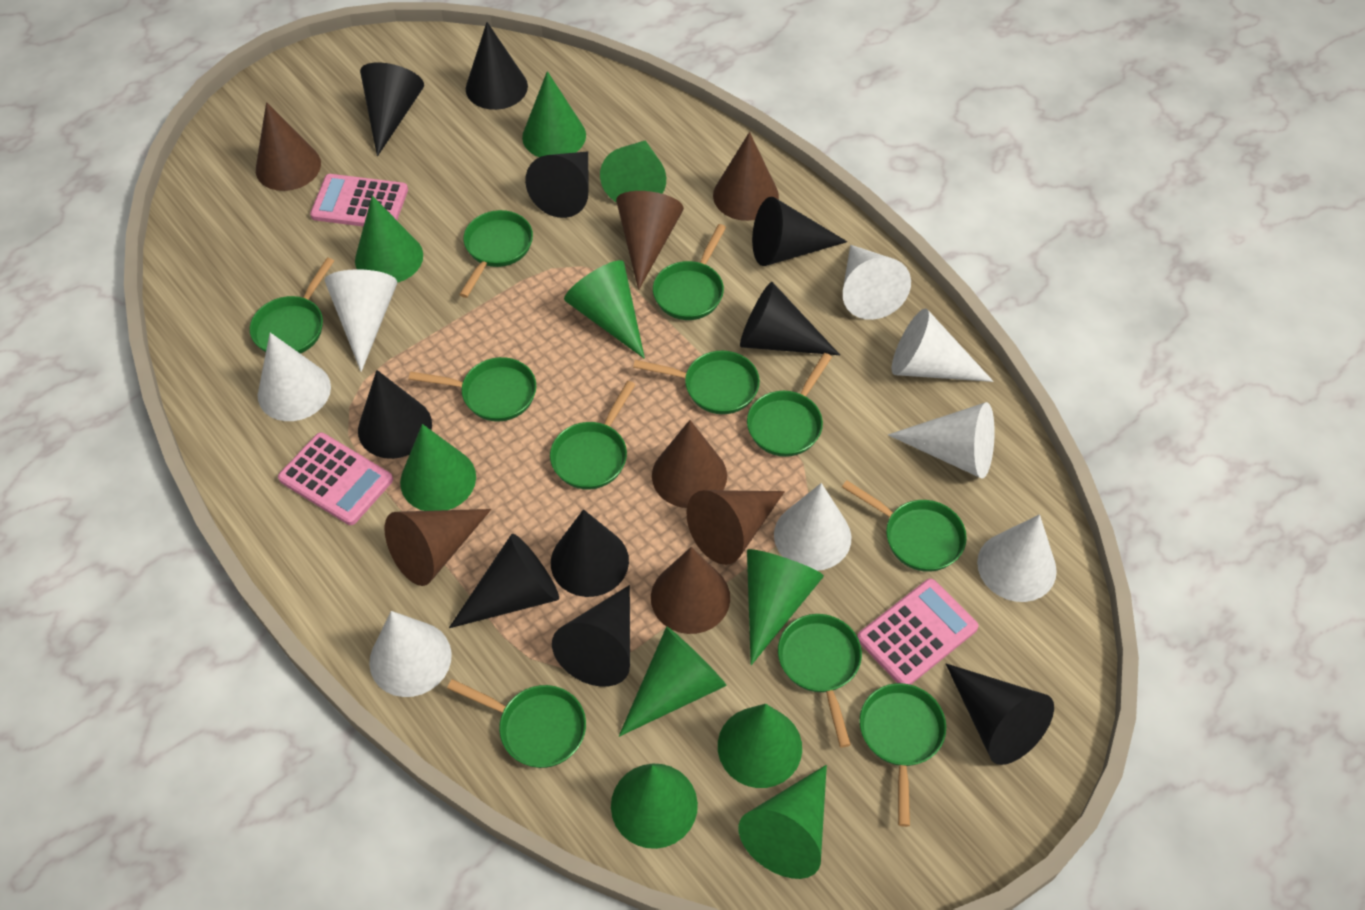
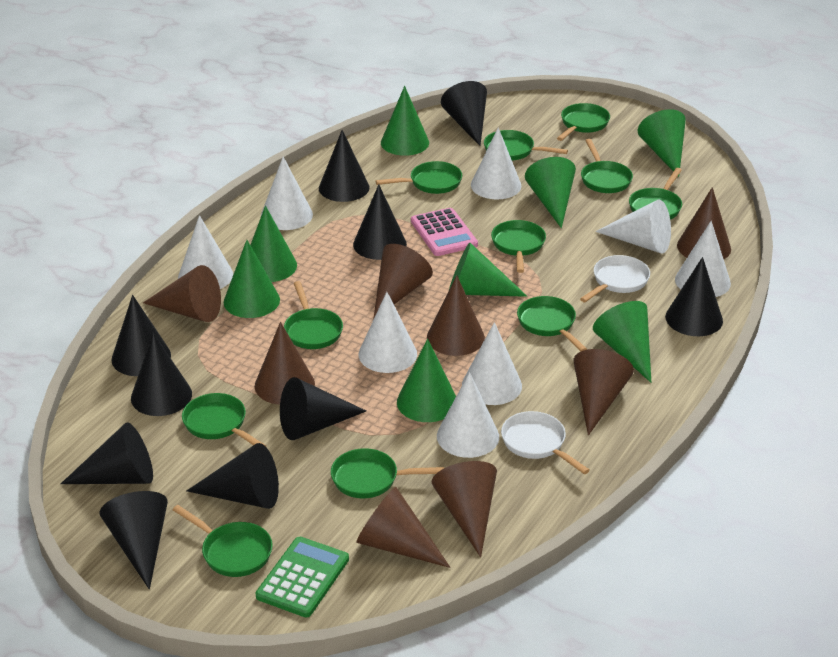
brown cone: 7 -> 8
green calculator: 0 -> 1
green cone: 10 -> 8
pink calculator: 3 -> 1
white pan: 0 -> 2

